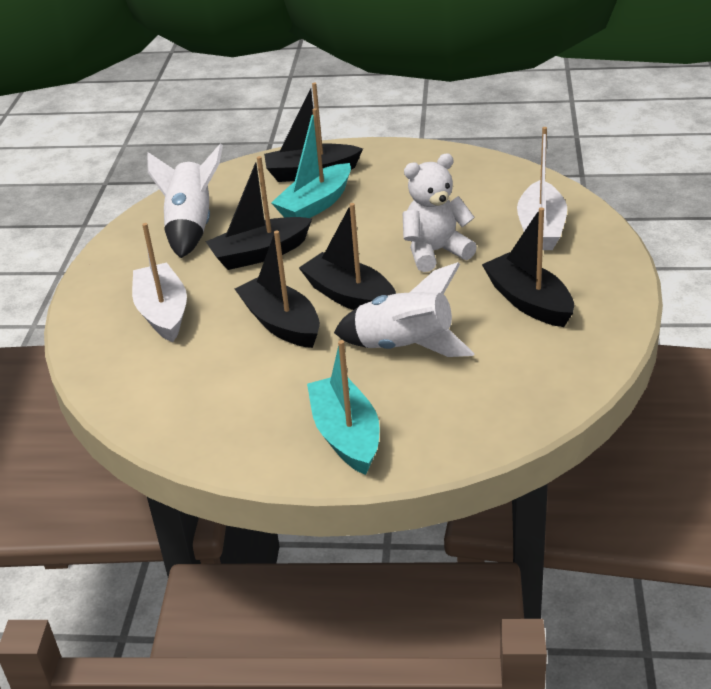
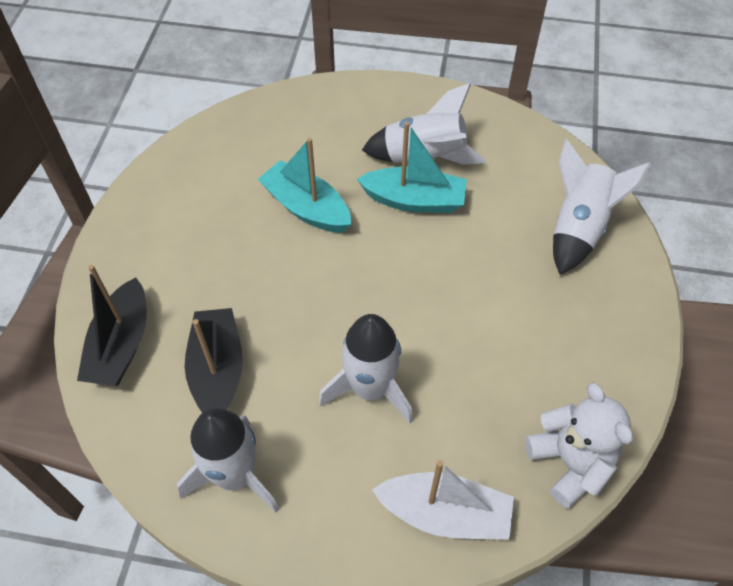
black boat: 5 -> 2
white boat: 2 -> 1
white rocket: 2 -> 4

